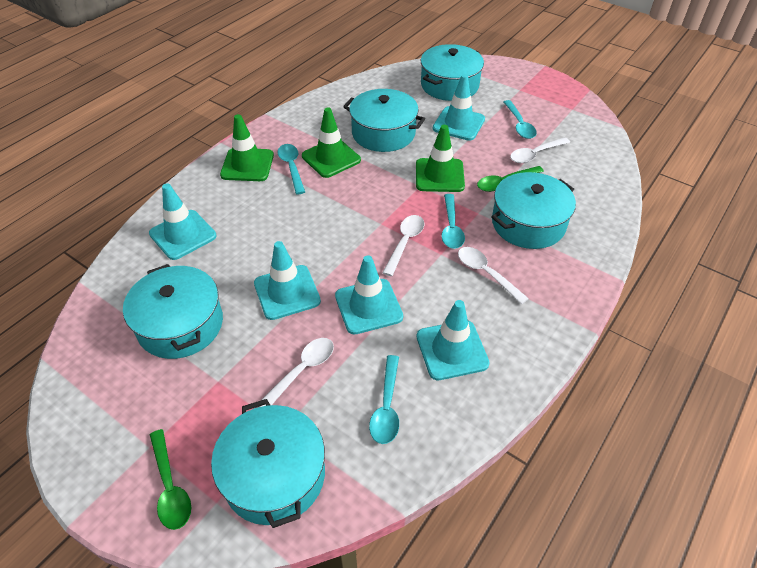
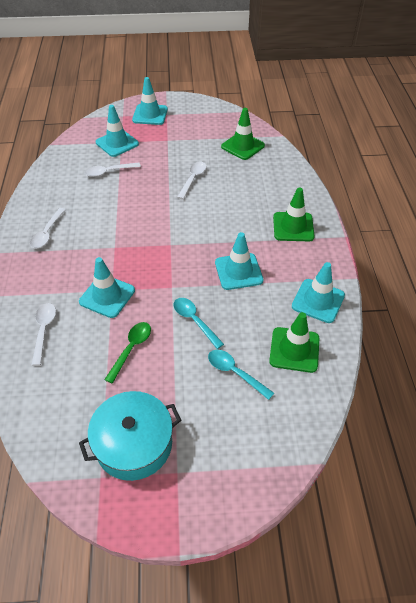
green spoon: 2 -> 1
turquoise pot: 5 -> 1
turquoise spoon: 4 -> 2

